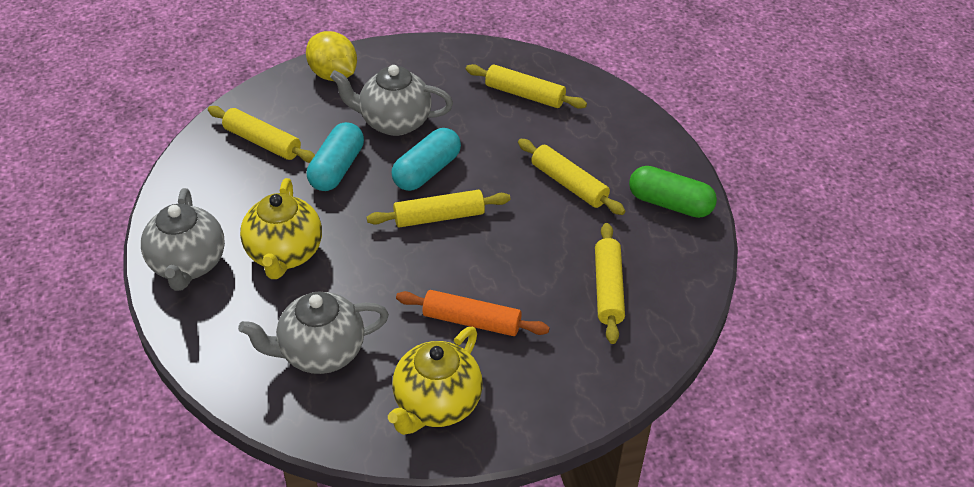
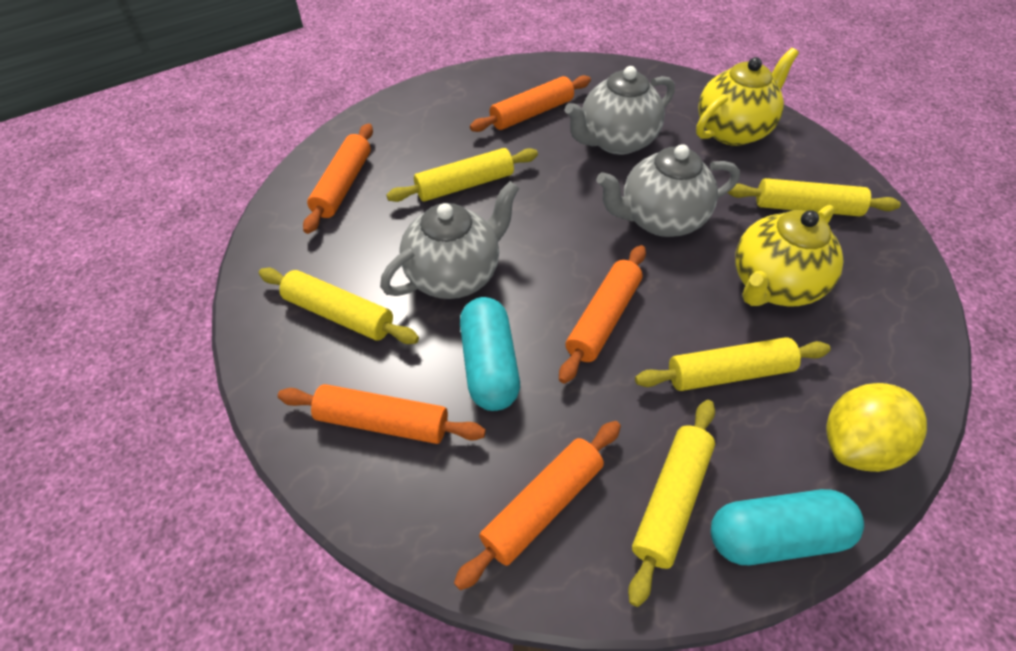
green capsule: 1 -> 0
orange rolling pin: 1 -> 5

